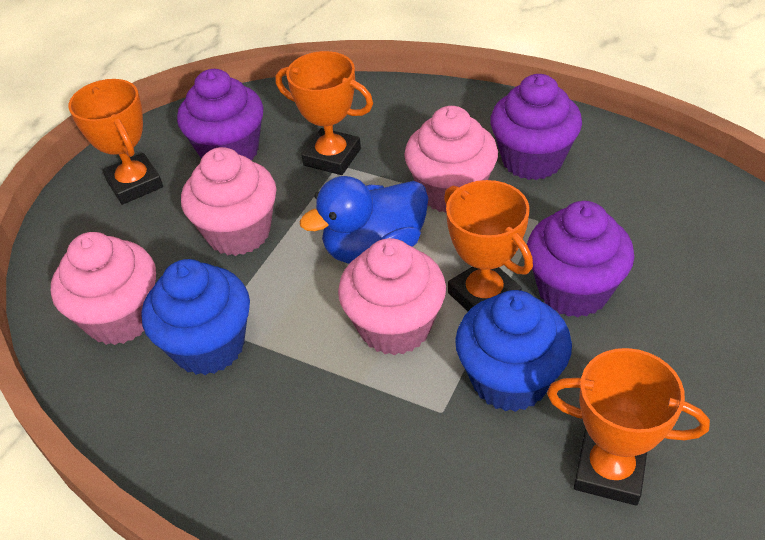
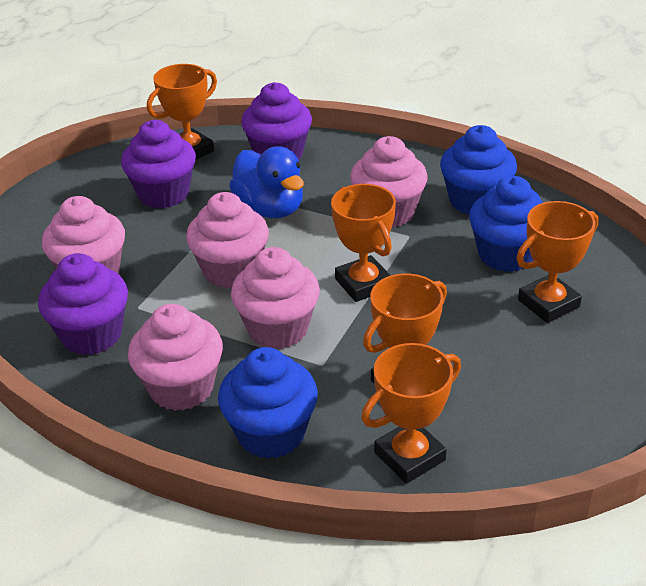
blue cupcake: 2 -> 3
orange trophy: 4 -> 5
pink cupcake: 4 -> 5

